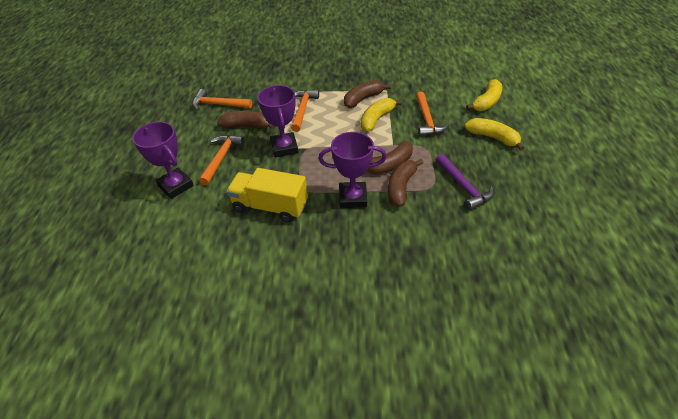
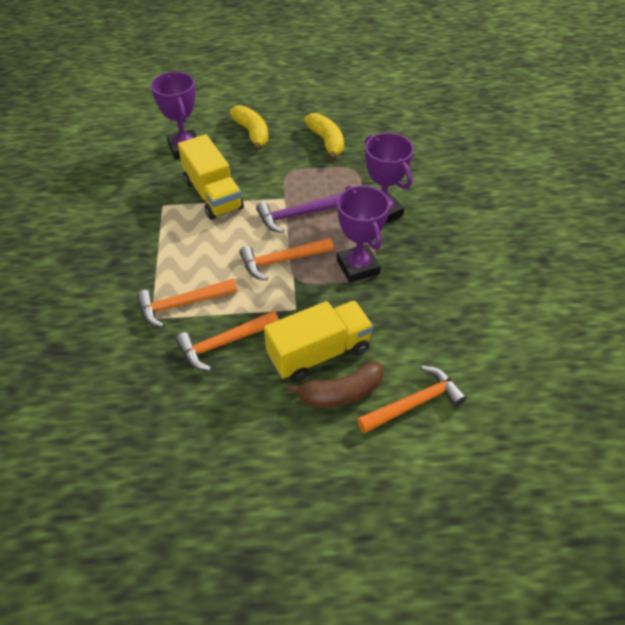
brown banana: 4 -> 1
yellow banana: 3 -> 2
yellow truck: 1 -> 2

